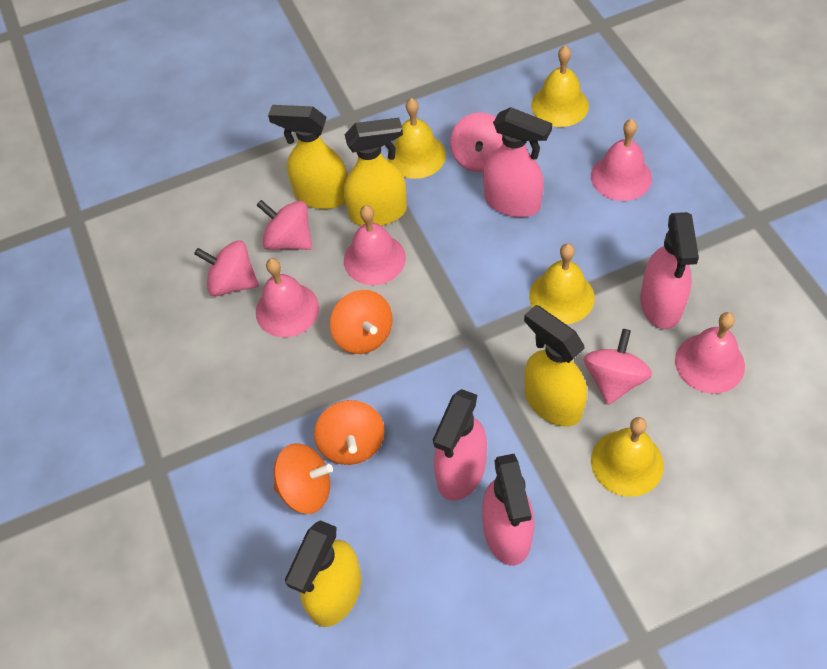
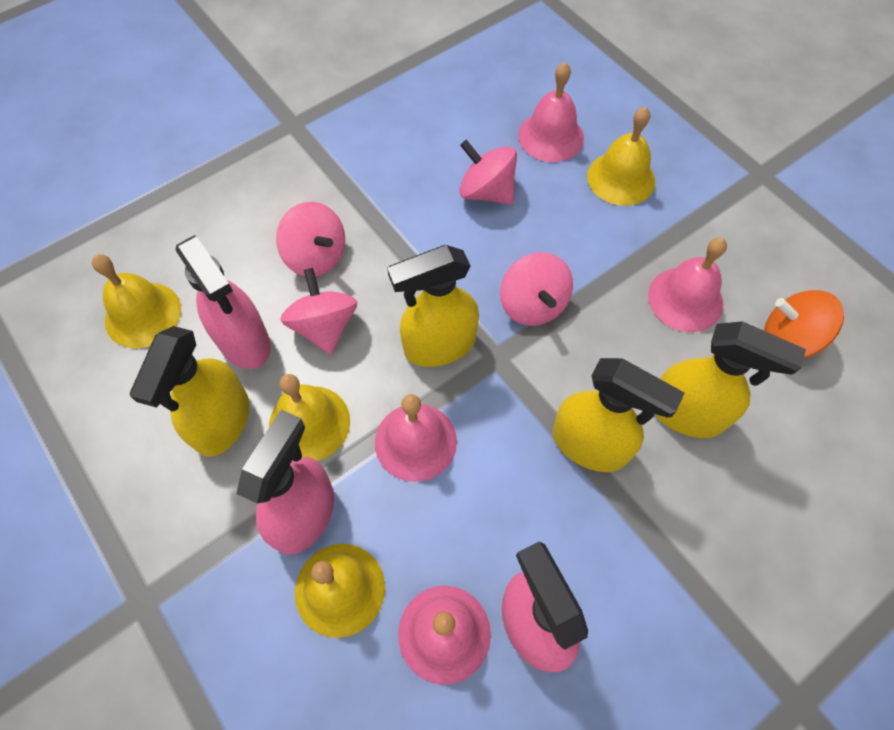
orange spinning top: 3 -> 1
pink spray bottle: 4 -> 3

